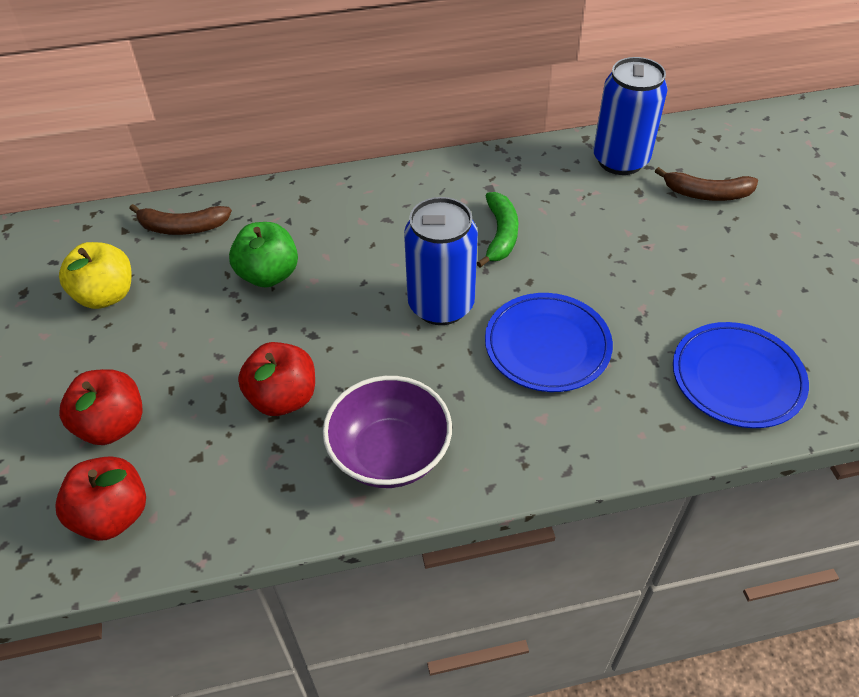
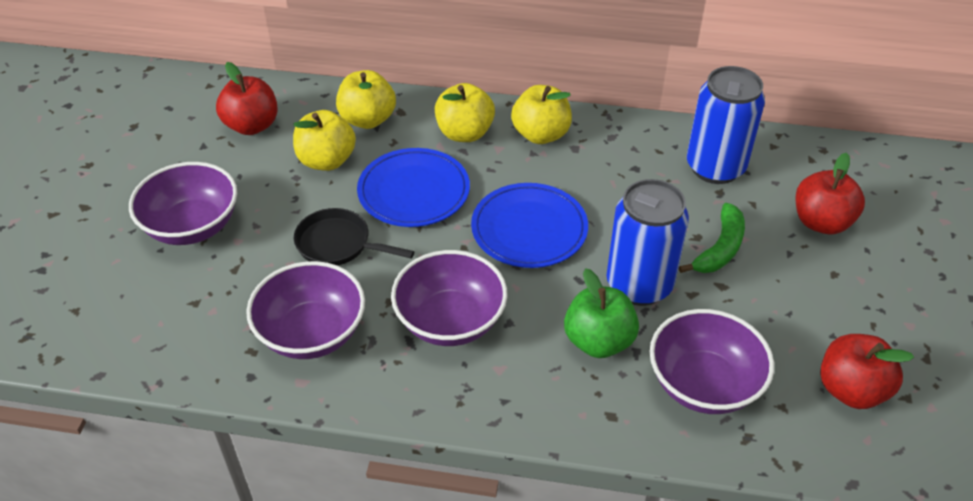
black pan: 0 -> 1
brown banana: 2 -> 0
purple bowl: 1 -> 4
yellow apple: 1 -> 4

